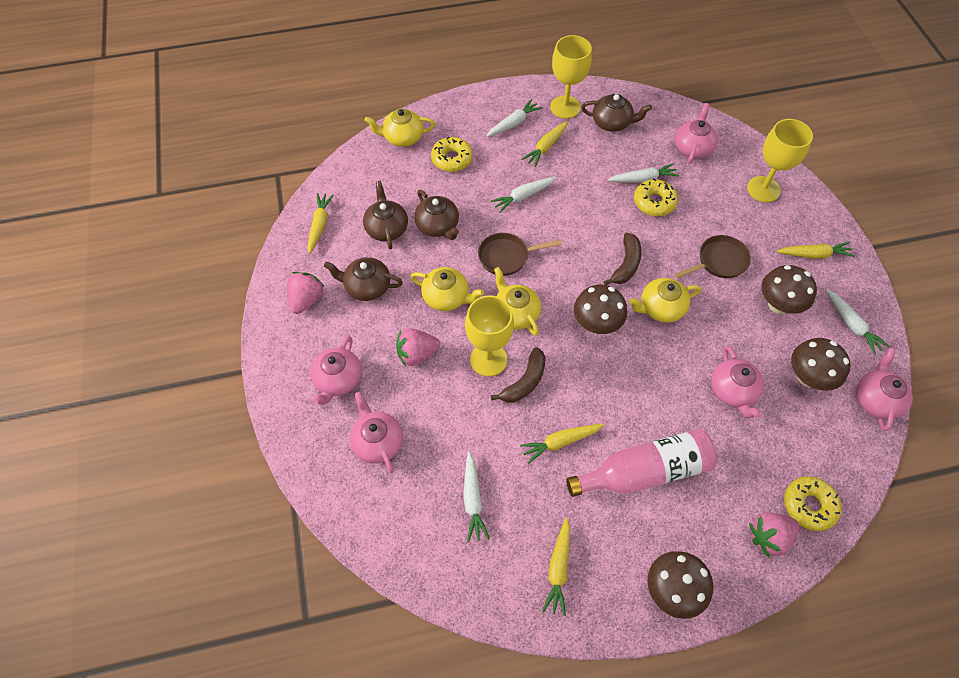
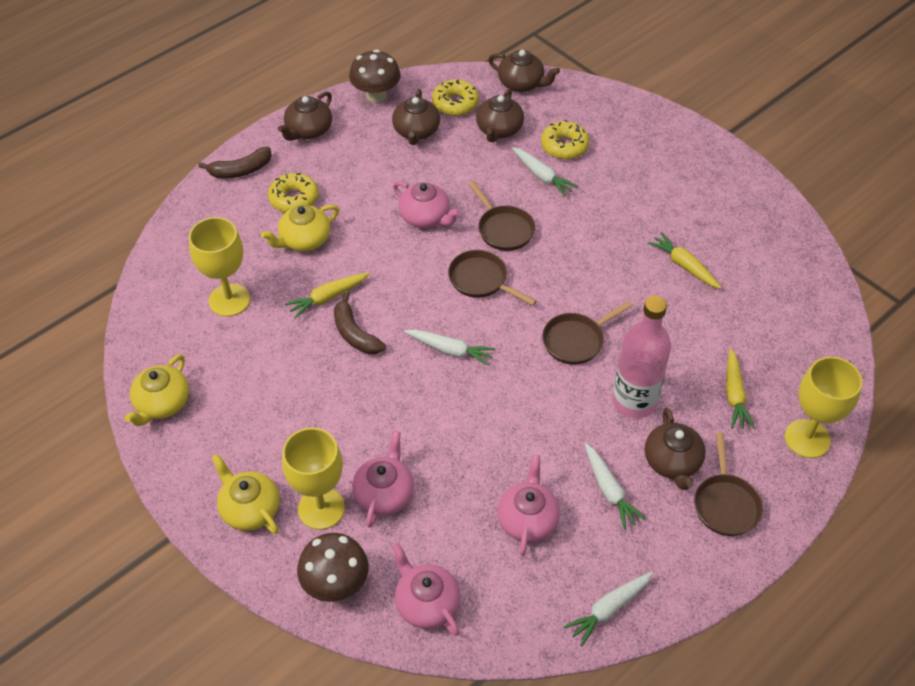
brown mushroom: 4 -> 2
brown pan: 2 -> 4
brown teapot: 4 -> 5
pink strawberry: 3 -> 0
pink teapot: 5 -> 4
white carrot: 5 -> 4
yellow carrot: 5 -> 3
yellow teapot: 4 -> 3

